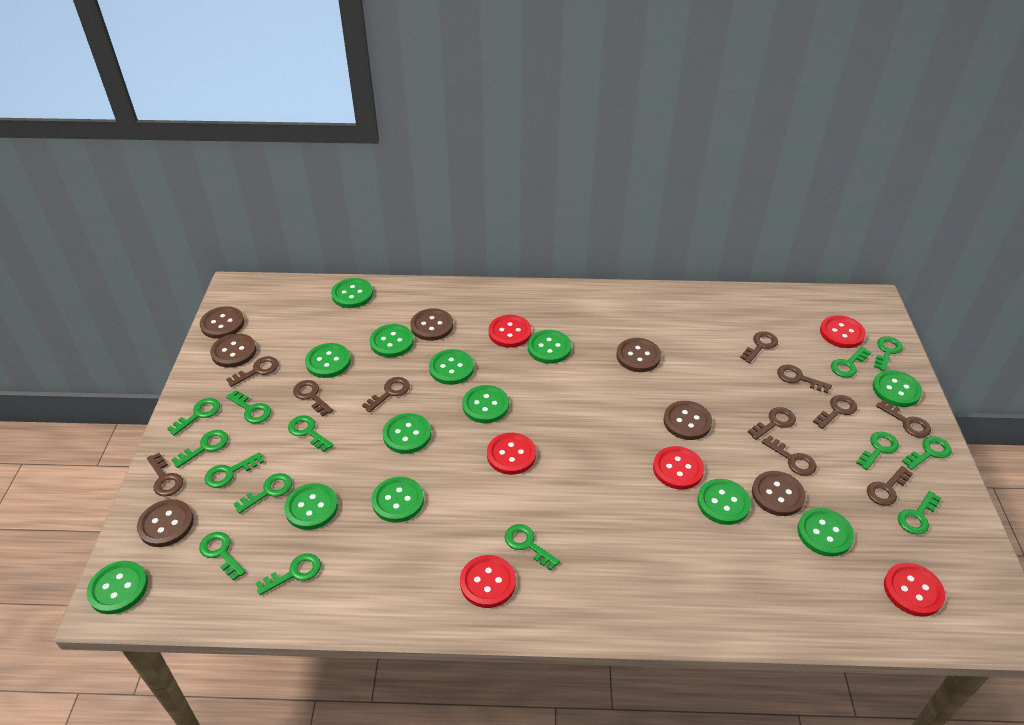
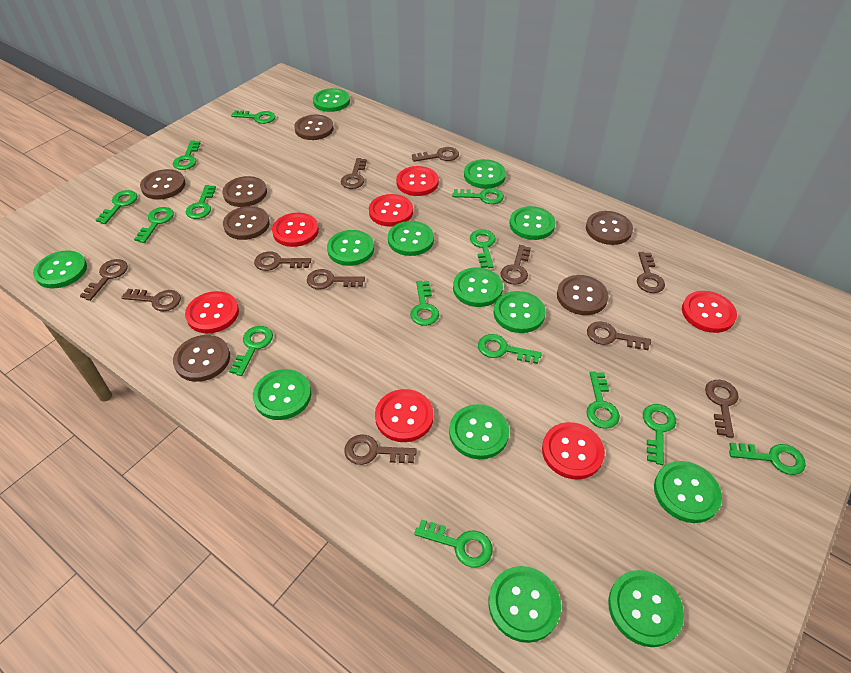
red button: 6 -> 7

